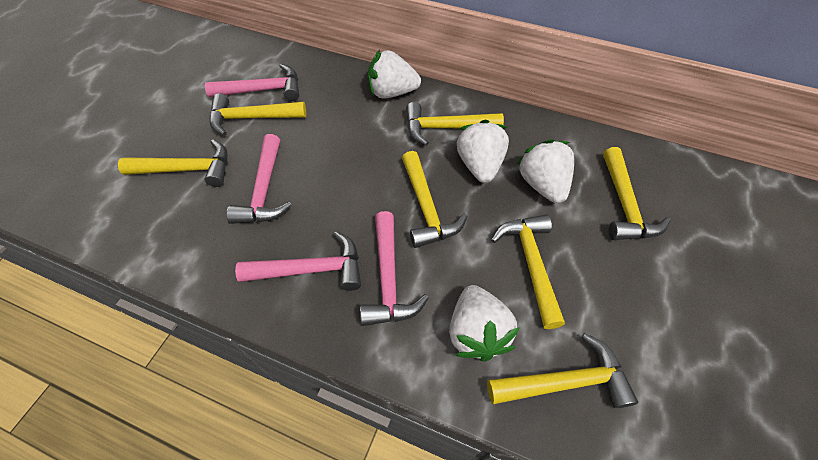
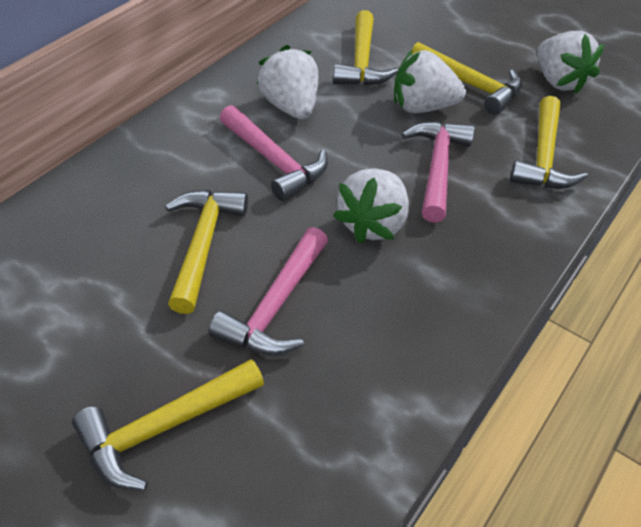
pink hammer: 4 -> 3
yellow hammer: 7 -> 5

